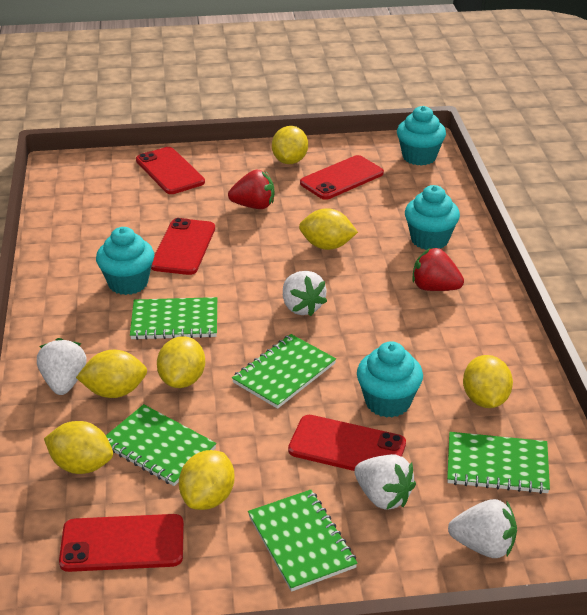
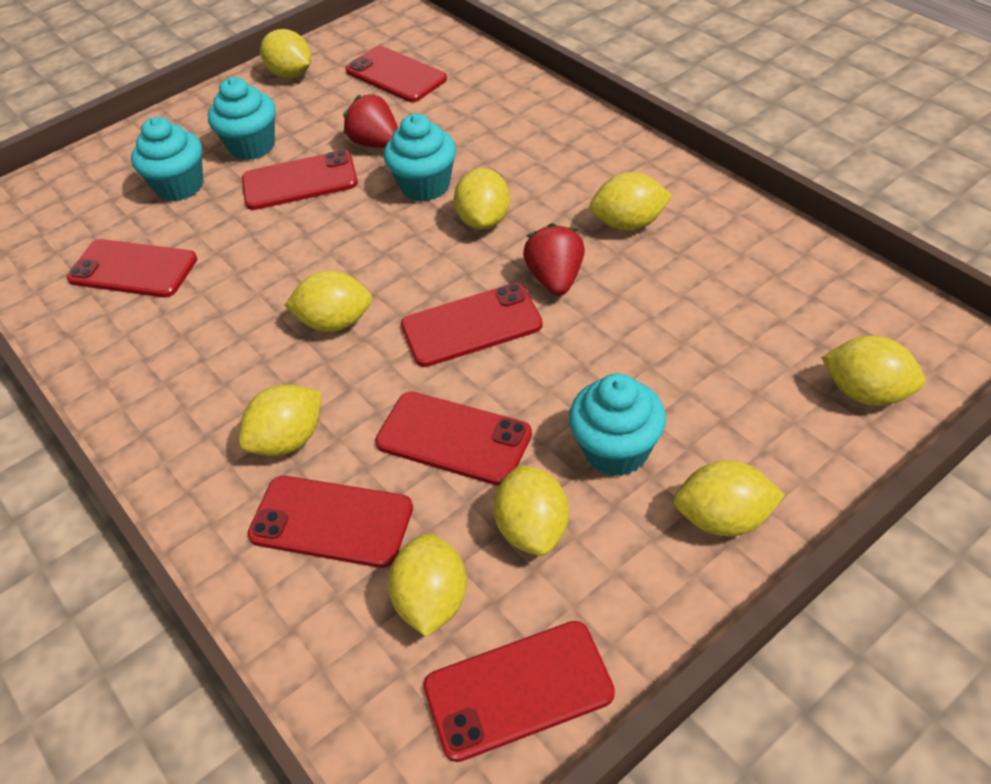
green notebook: 5 -> 0
red phone: 5 -> 7
white strawberry: 4 -> 0
yellow lemon: 7 -> 9

